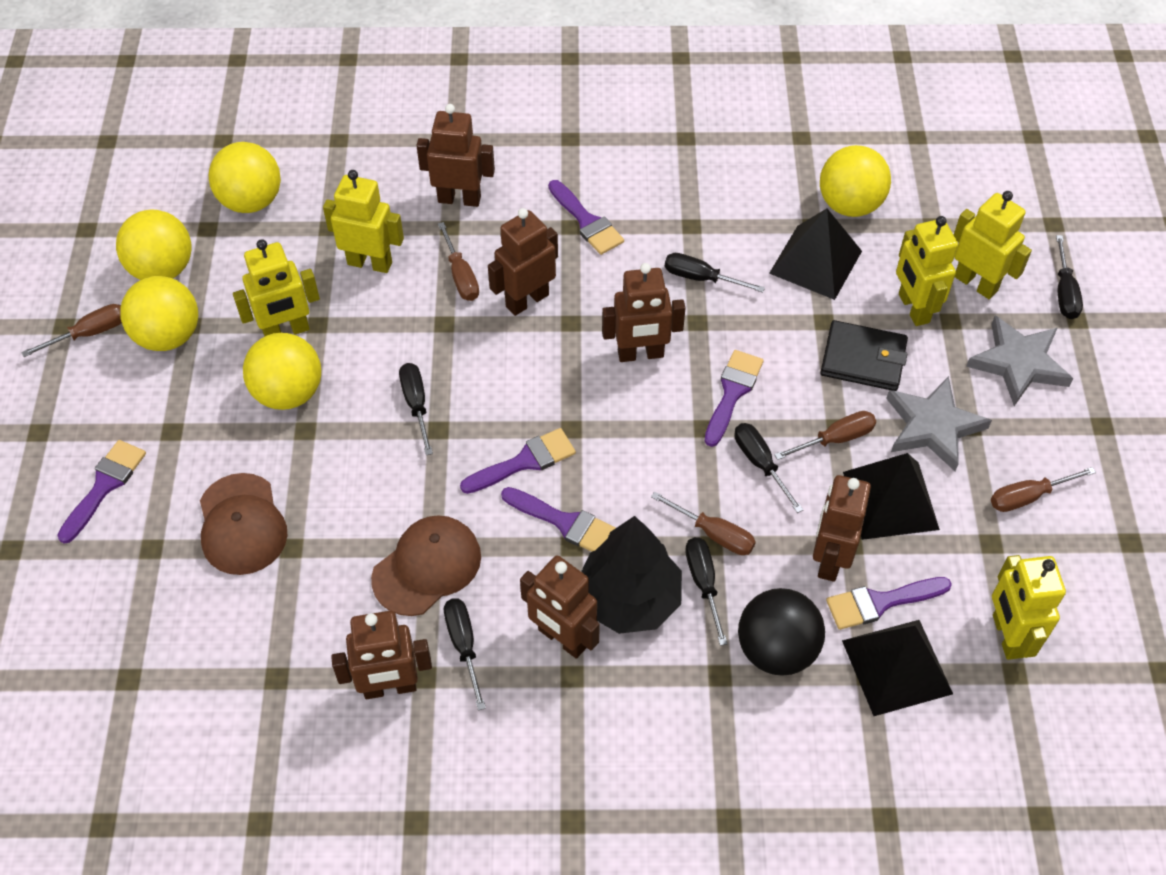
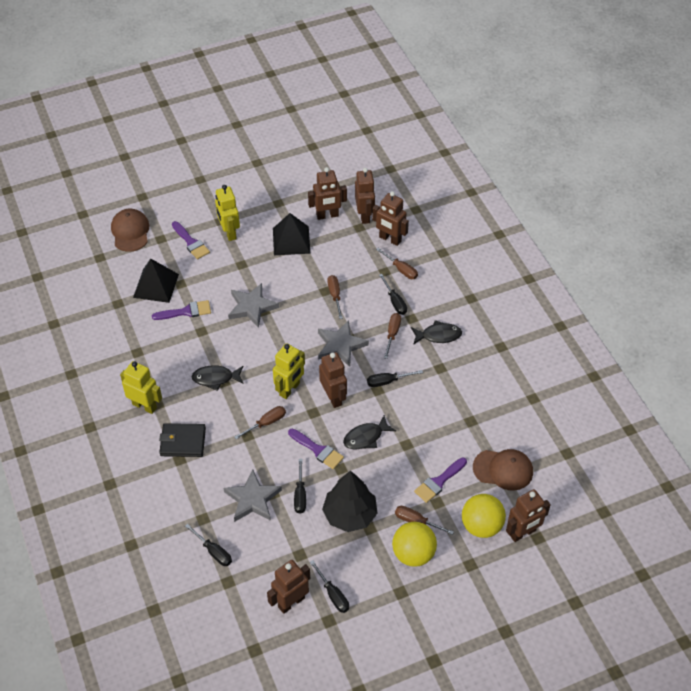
black ball: 1 -> 0
black fish: 0 -> 3
black pyramid: 3 -> 2
black screwdriver: 6 -> 5
grey star: 2 -> 3
purple brush: 6 -> 4
yellow ball: 5 -> 2
yellow robot: 5 -> 3

